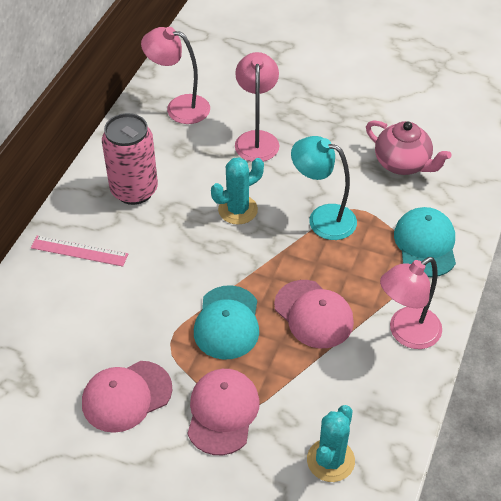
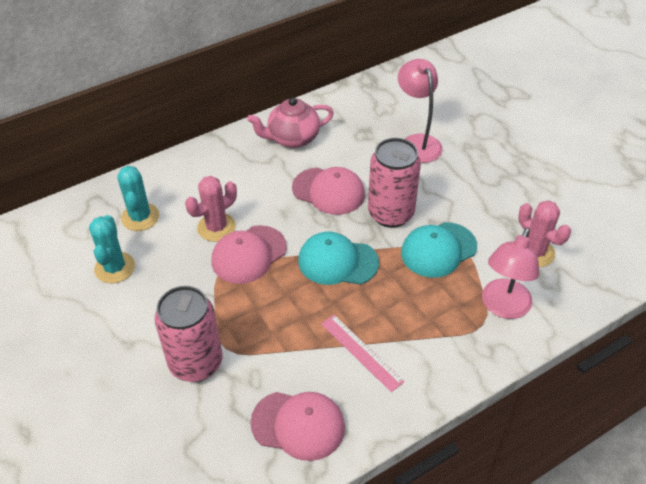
pink cactus: 0 -> 2
pink can: 1 -> 2
pink lamp: 3 -> 2
turquoise lamp: 1 -> 0

